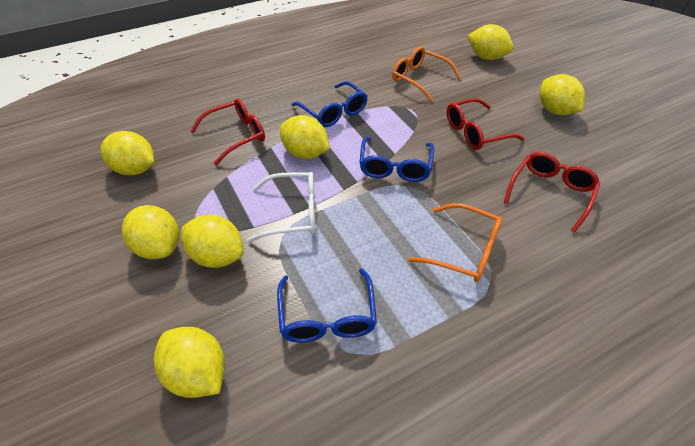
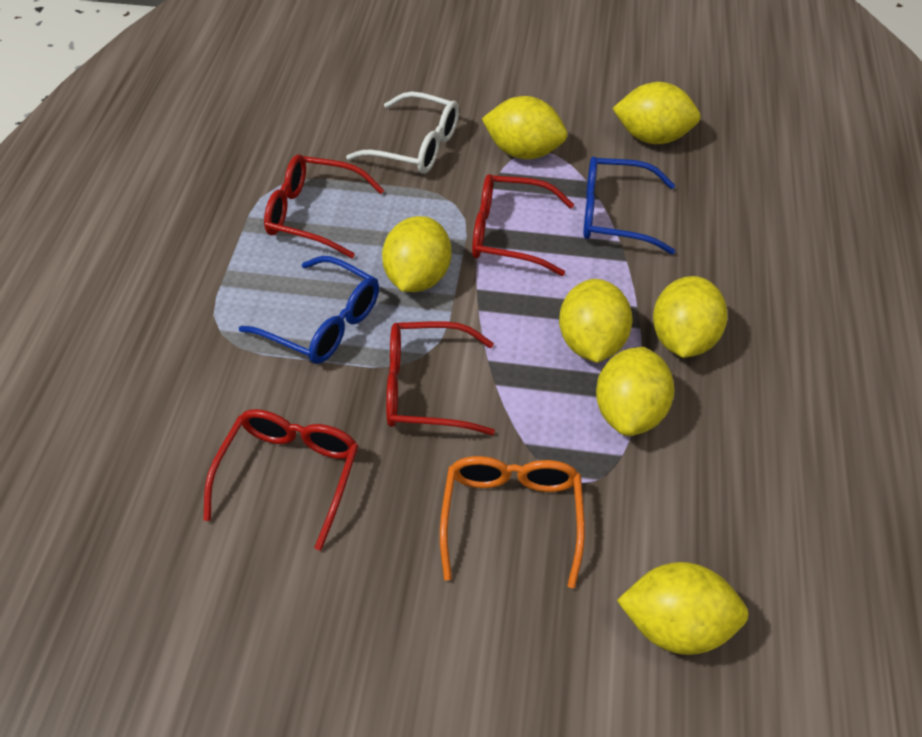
blue glasses: 3 -> 2
orange glasses: 2 -> 1
red glasses: 3 -> 4

